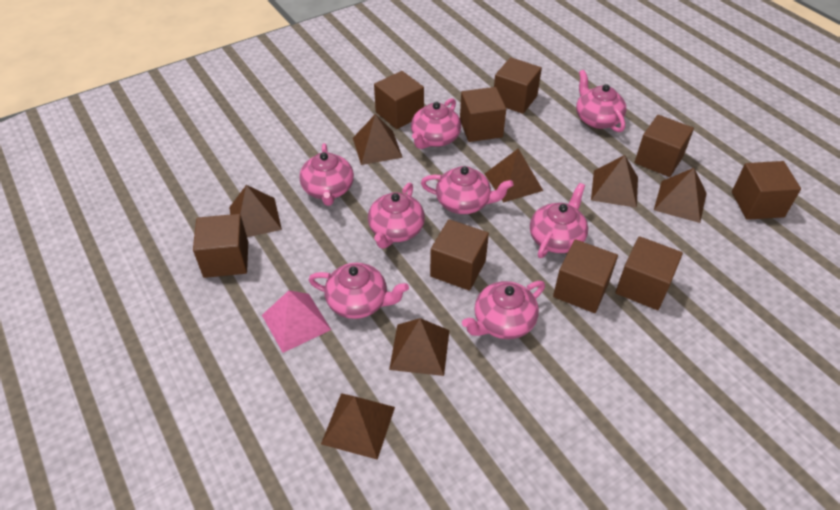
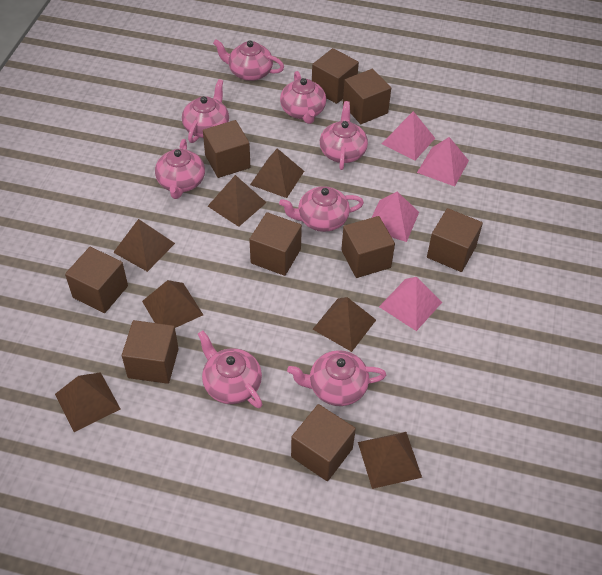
pink pyramid: 1 -> 4

